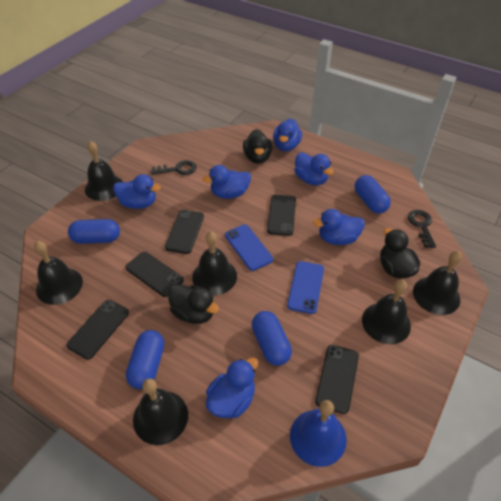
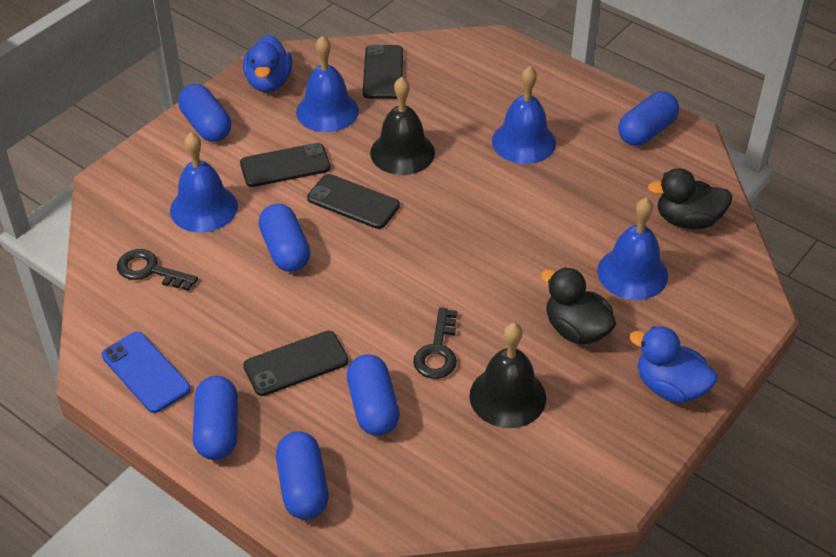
black bell: 6 -> 2
black duck: 3 -> 2
black phone: 5 -> 4
blue bell: 1 -> 4
blue capsule: 4 -> 6
blue duck: 6 -> 2
blue phone: 2 -> 1

